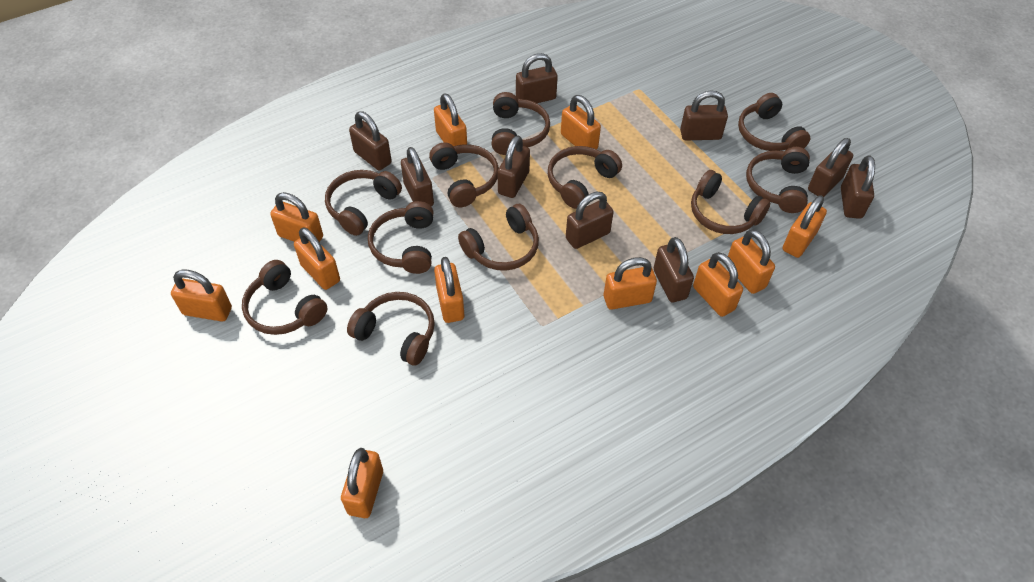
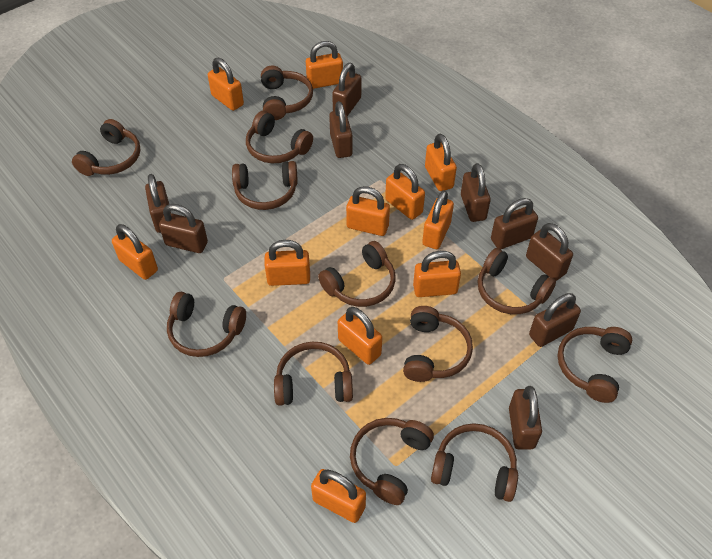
brown headphones: 11 -> 12

